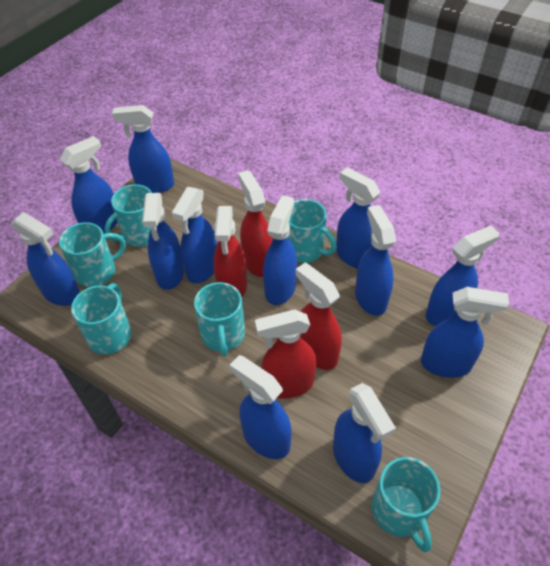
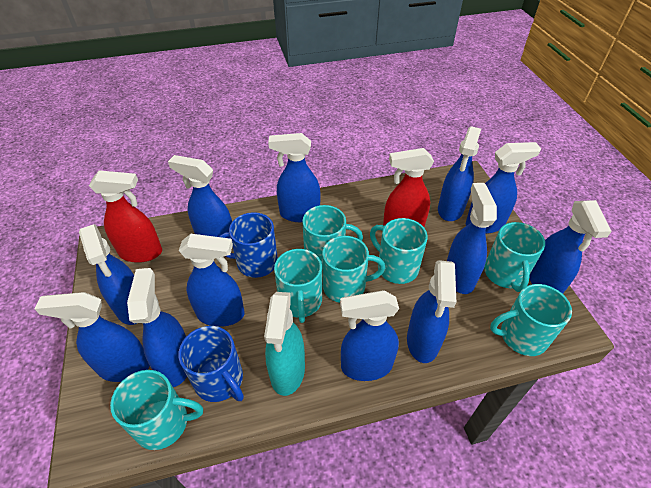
blue mug: 0 -> 2
red spray bottle: 4 -> 2
turquoise mug: 6 -> 7
turquoise spray bottle: 0 -> 1

